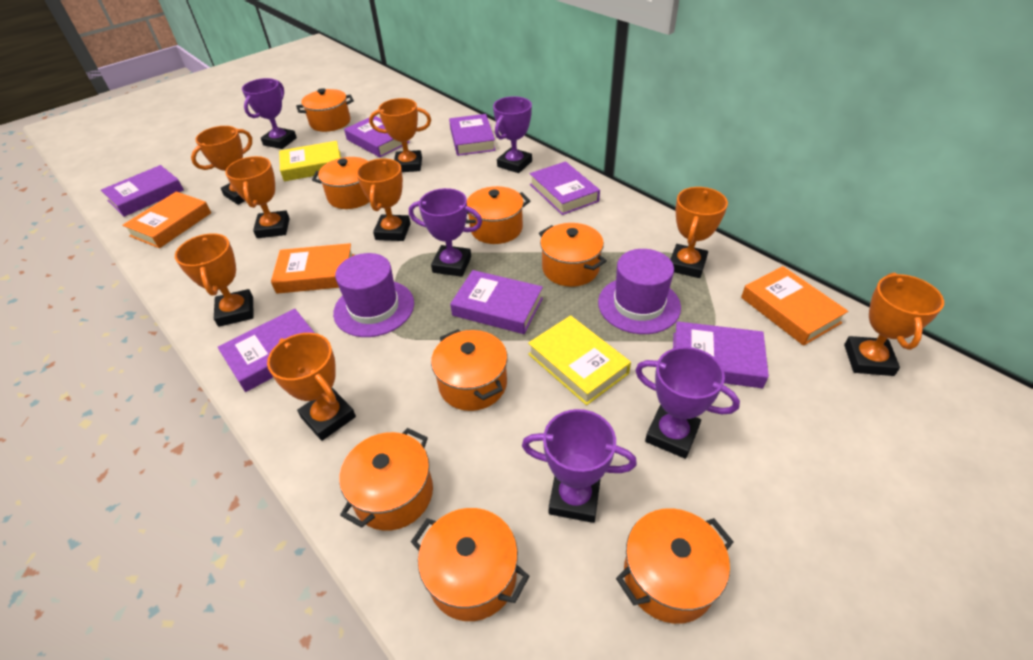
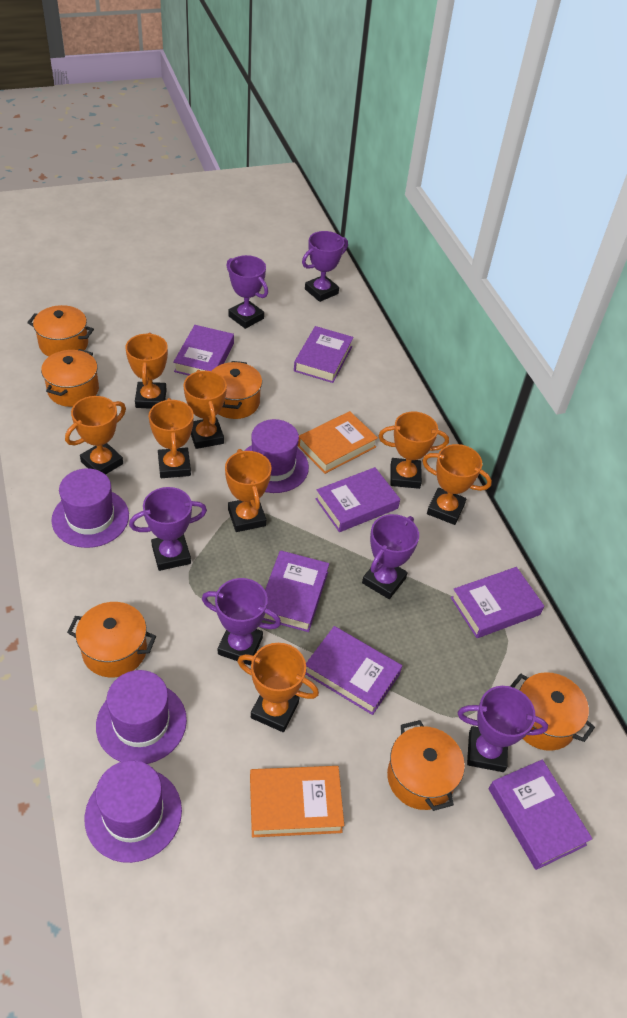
orange book: 3 -> 2
orange pot: 8 -> 6
purple hat: 2 -> 4
purple trophy: 5 -> 6
yellow book: 2 -> 0

